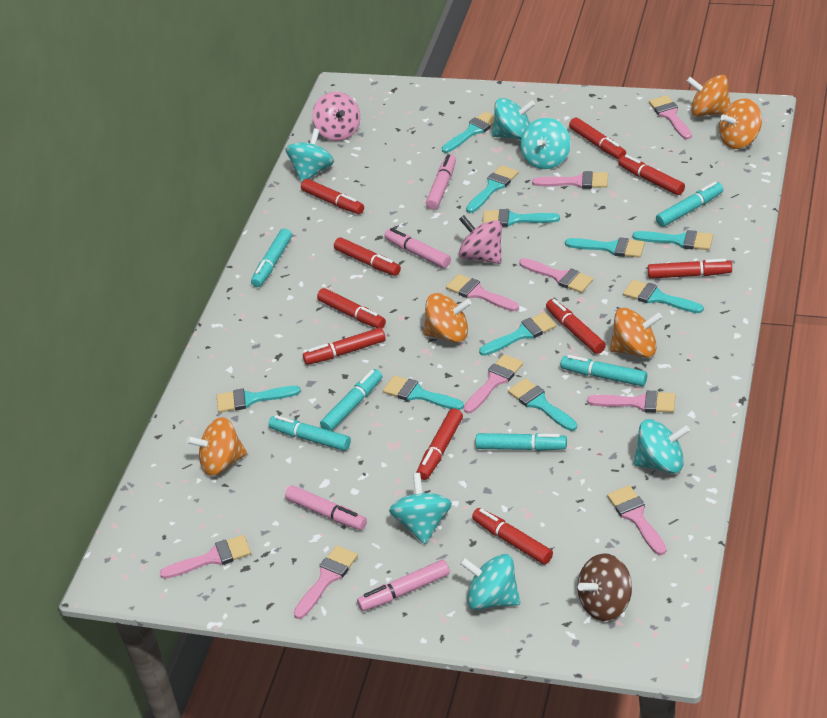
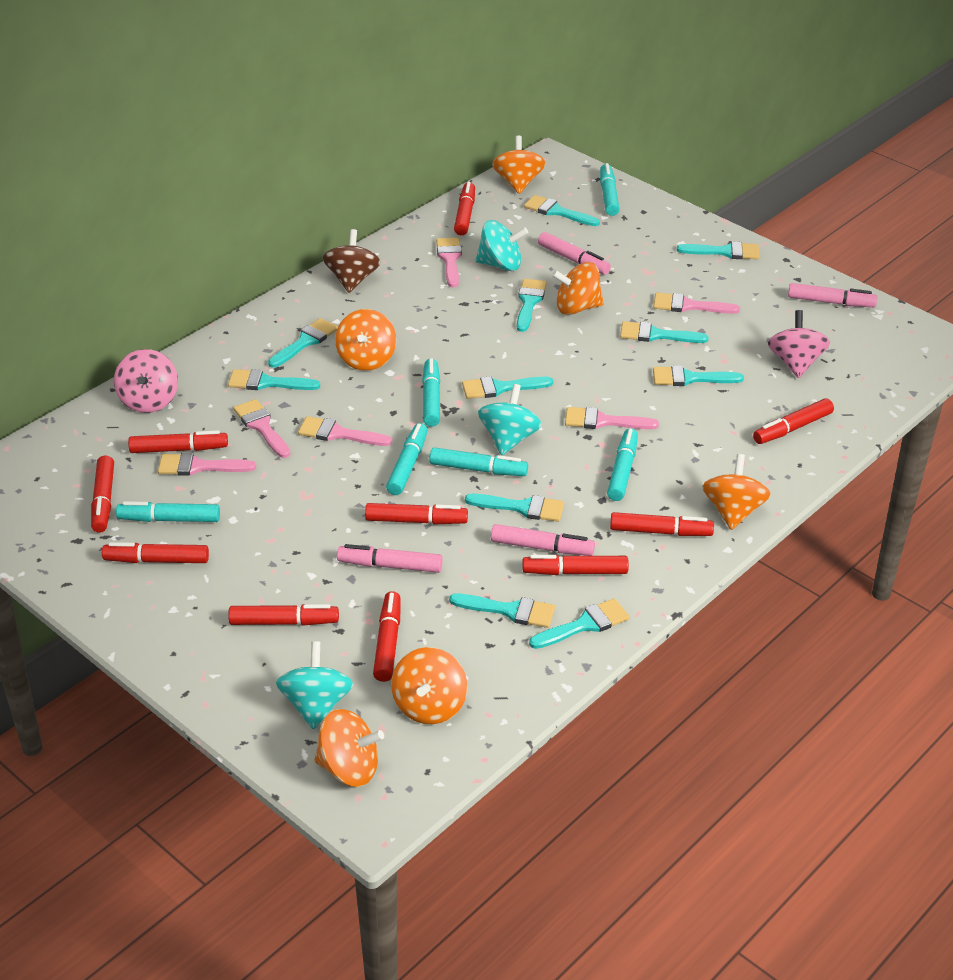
orange spinning top: 5 -> 6
pink brush: 9 -> 6
turquoise brush: 10 -> 11
turquoise spinning top: 6 -> 3

